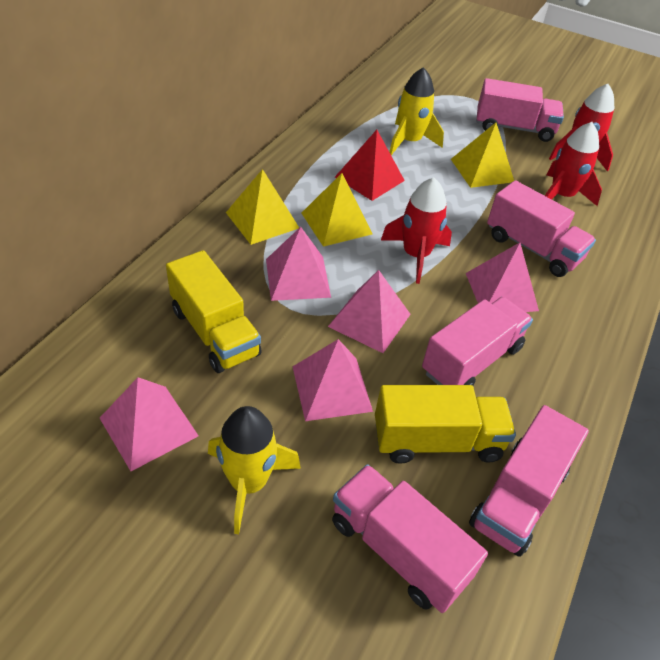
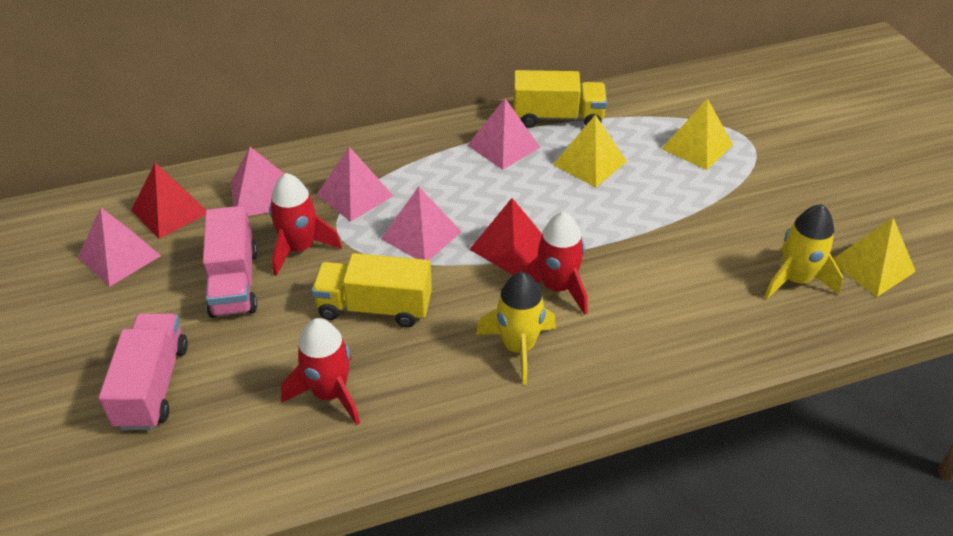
pink truck: 5 -> 2
red pyramid: 1 -> 2

